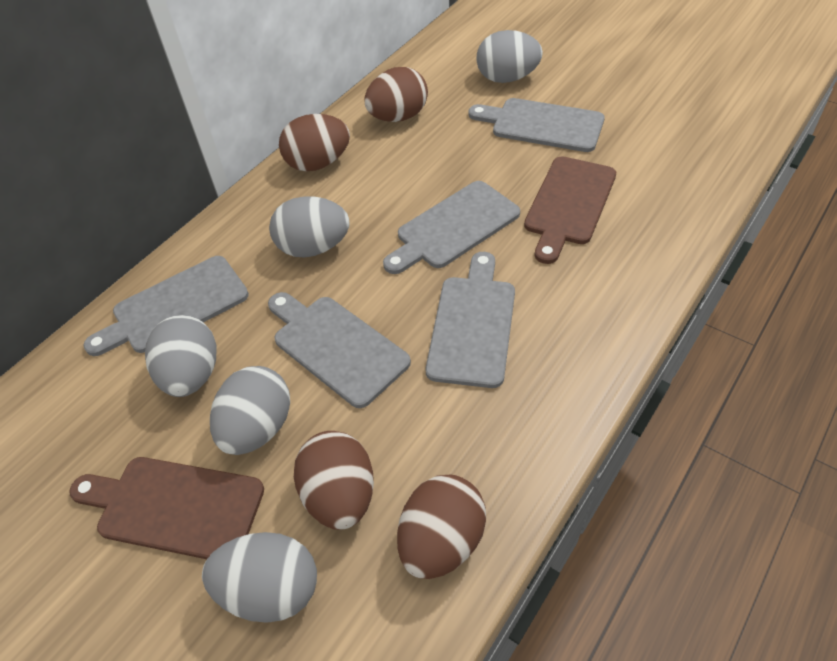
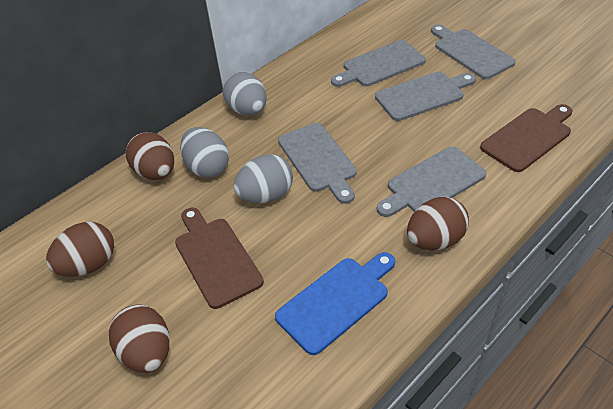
blue cutting board: 0 -> 1
grey egg: 5 -> 3

